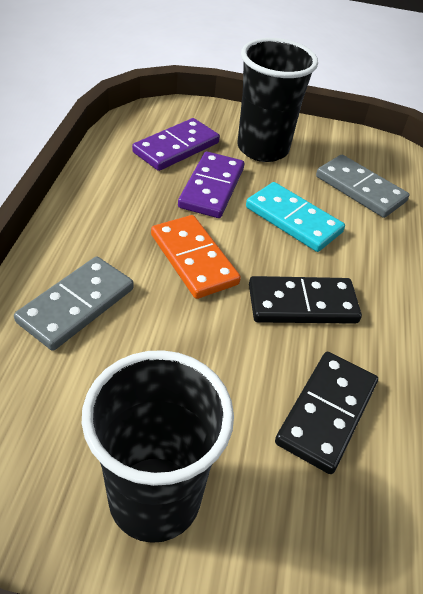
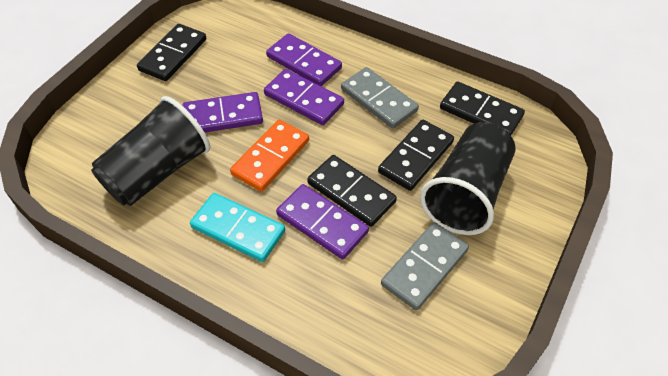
black domino: 2 -> 4
purple domino: 2 -> 4

